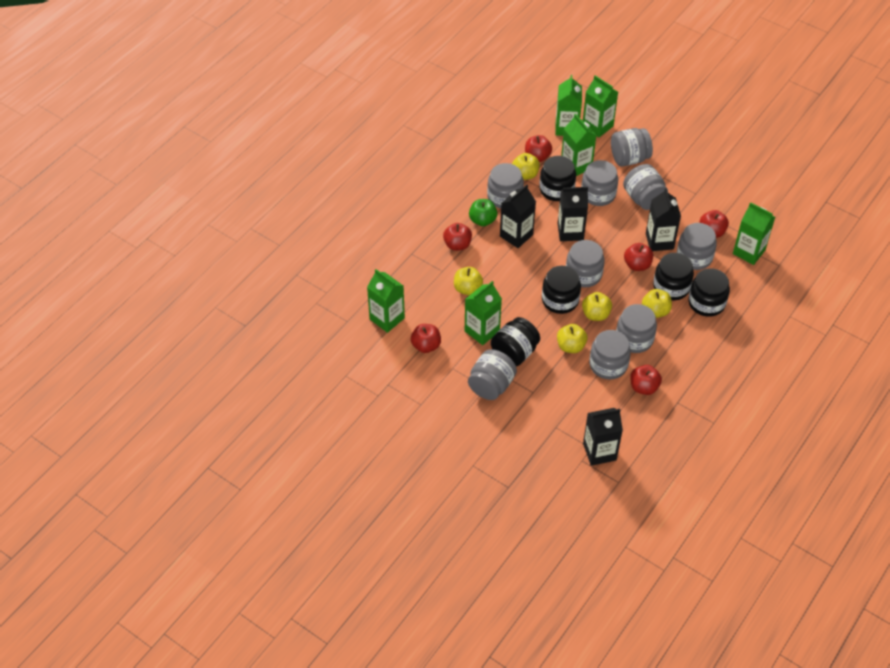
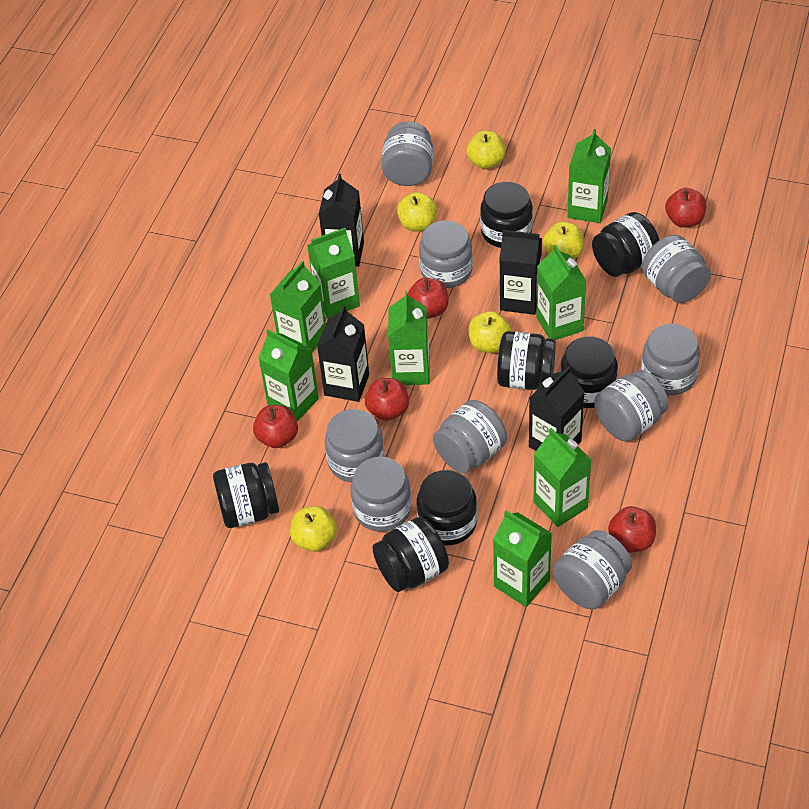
black jar: 5 -> 7
green apple: 1 -> 0
green carton: 6 -> 8
red apple: 6 -> 5

